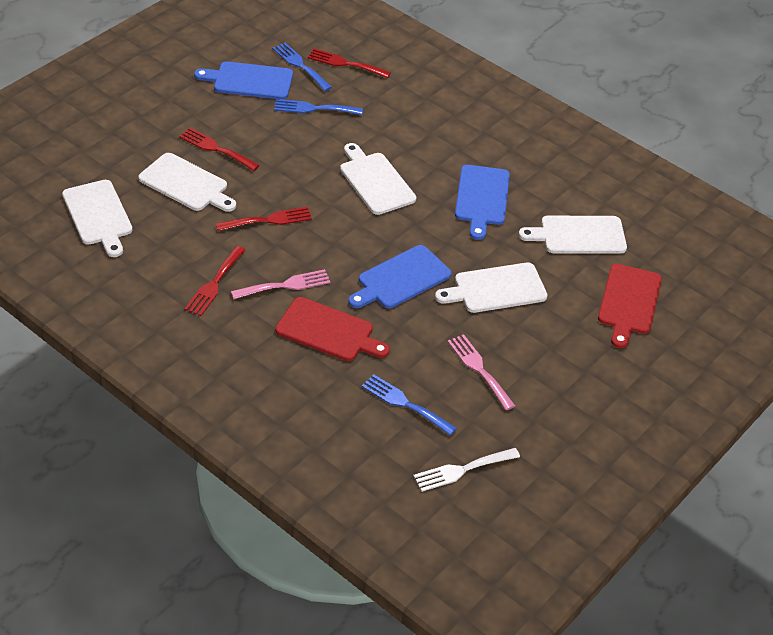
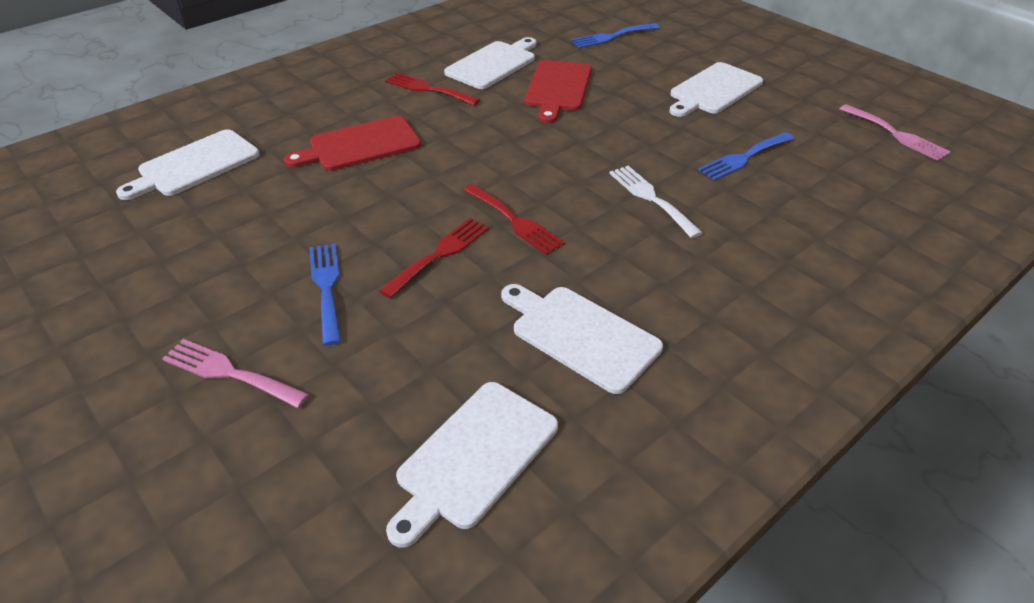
blue cutting board: 3 -> 0
red fork: 4 -> 3

